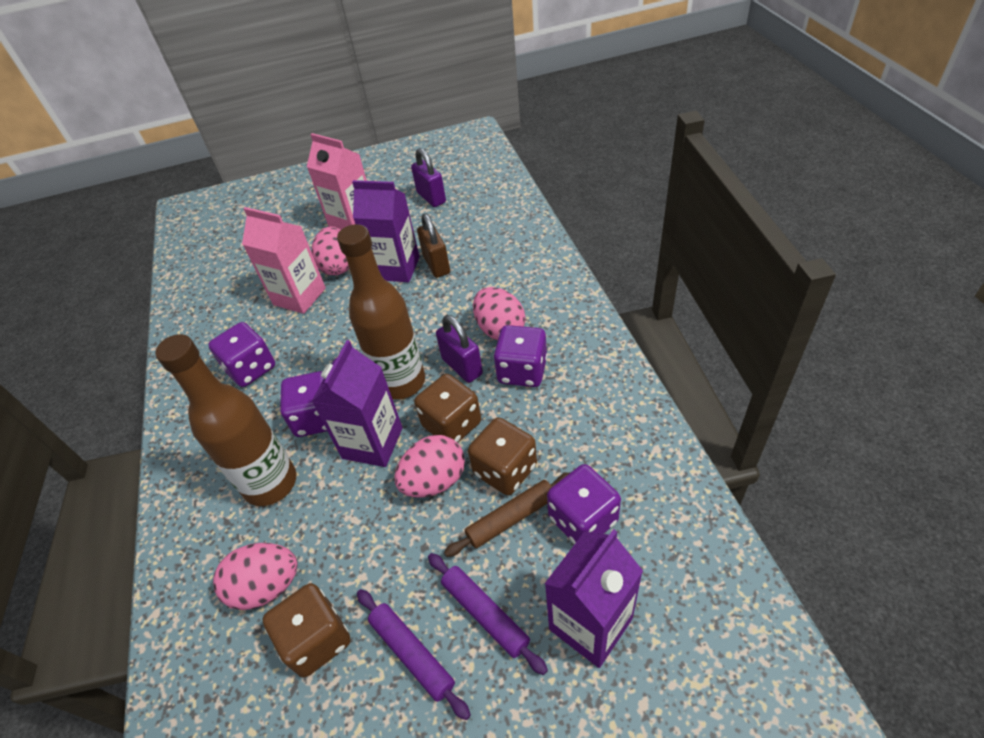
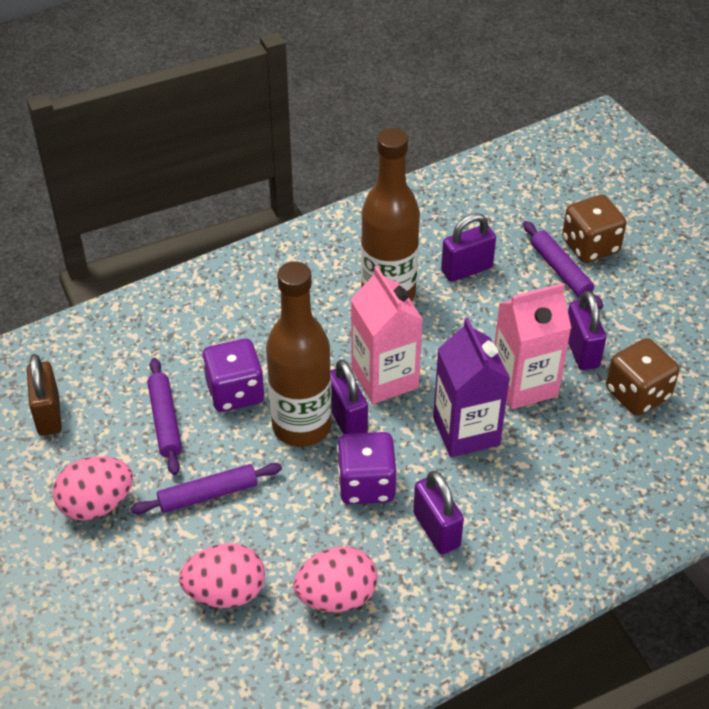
brown dice: 3 -> 2
brown rolling pin: 1 -> 0
pink egg: 4 -> 3
purple carton: 3 -> 1
purple dice: 4 -> 2
purple padlock: 2 -> 4
purple rolling pin: 2 -> 3

